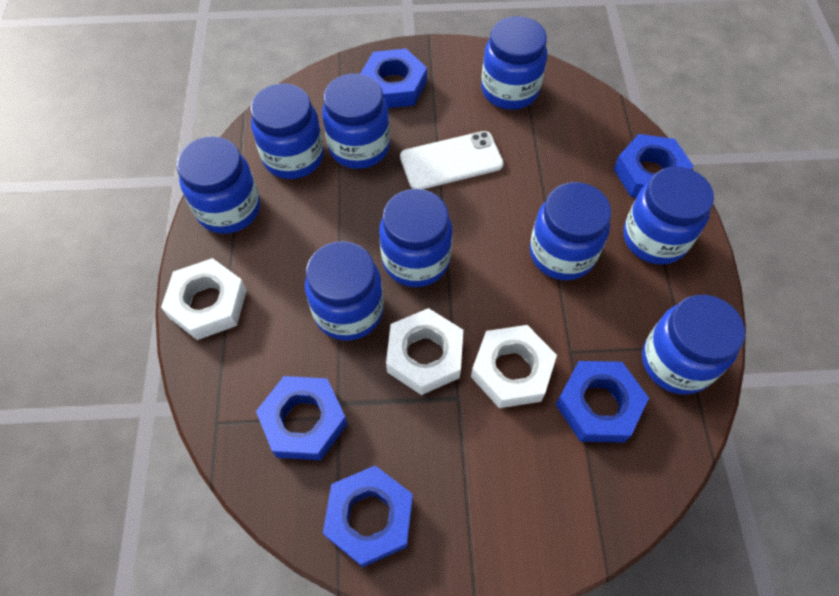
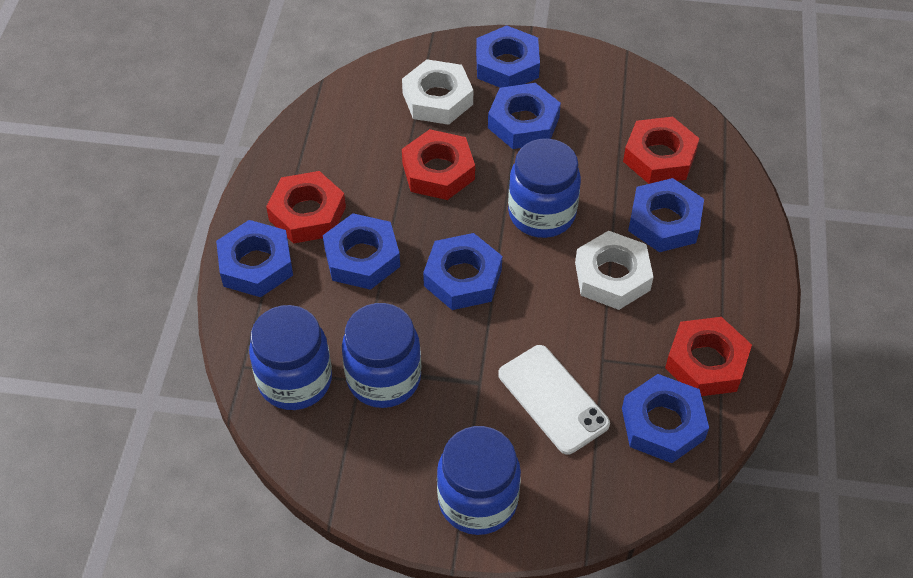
blue jar: 9 -> 4
blue nut: 5 -> 7
red nut: 0 -> 4
white nut: 3 -> 2

